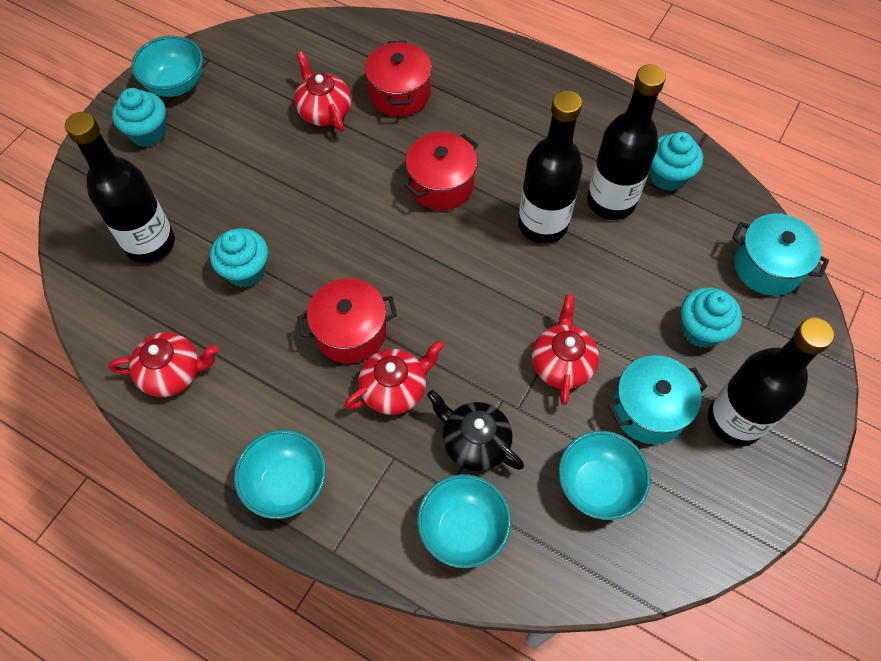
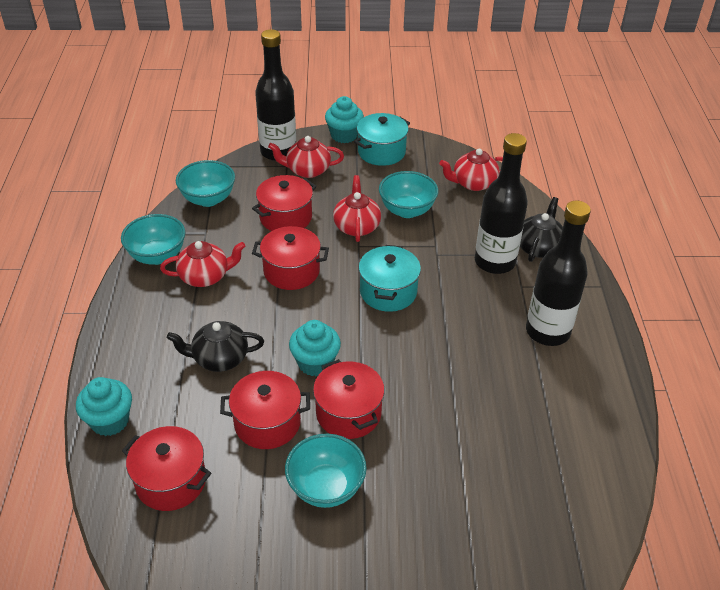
black bottle: 4 -> 3
black teapot: 1 -> 2
red pot: 3 -> 5
turquoise cupcake: 4 -> 3

